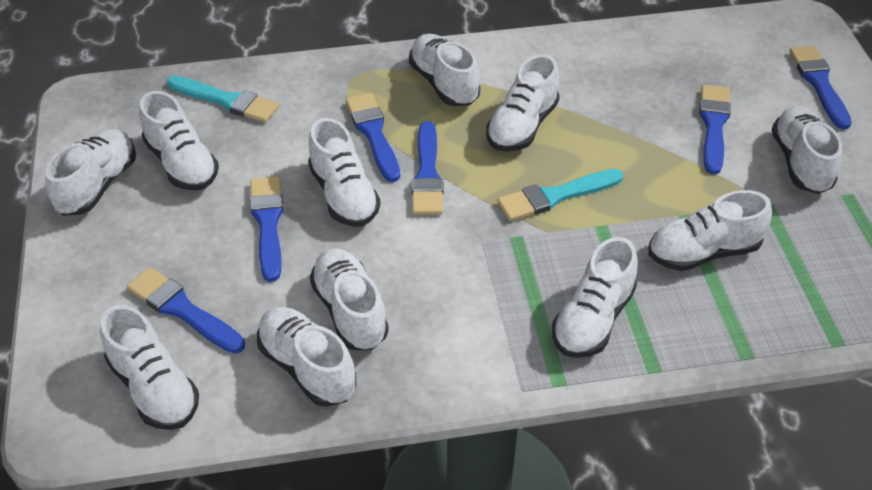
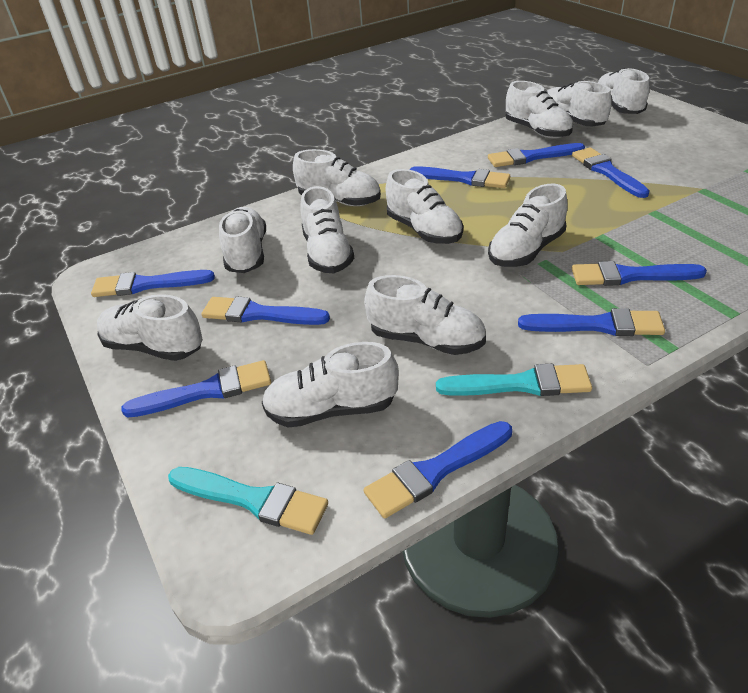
blue brush: 6 -> 9

